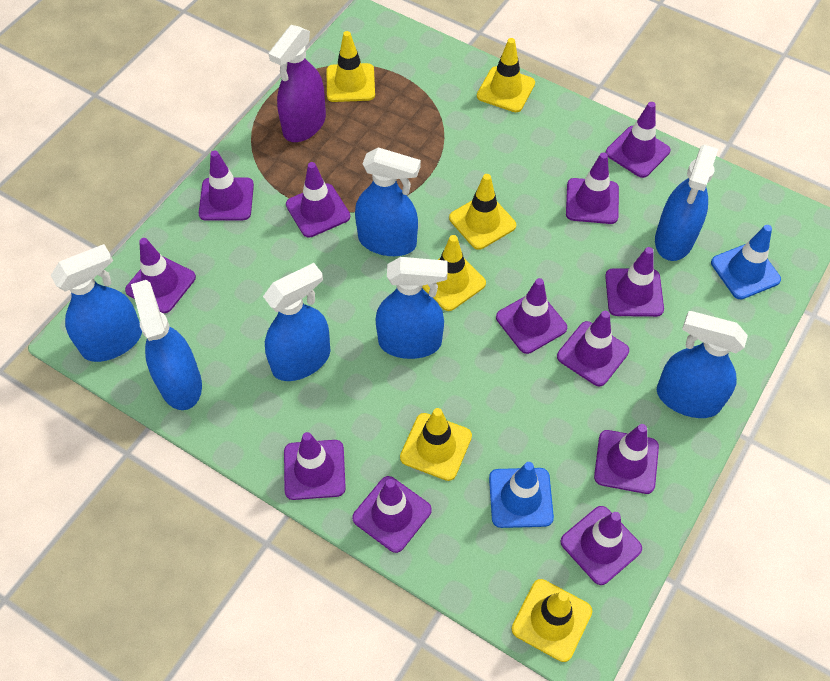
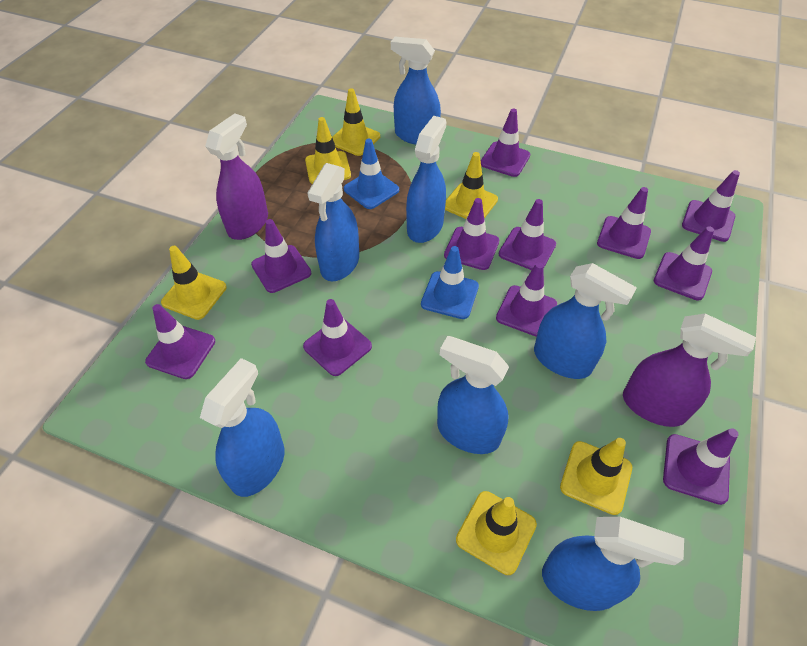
purple spray bottle: 1 -> 2
purple traffic cone: 12 -> 11

